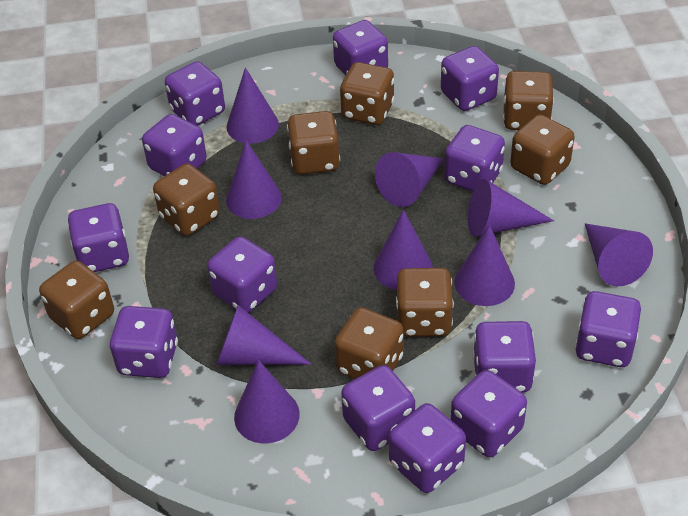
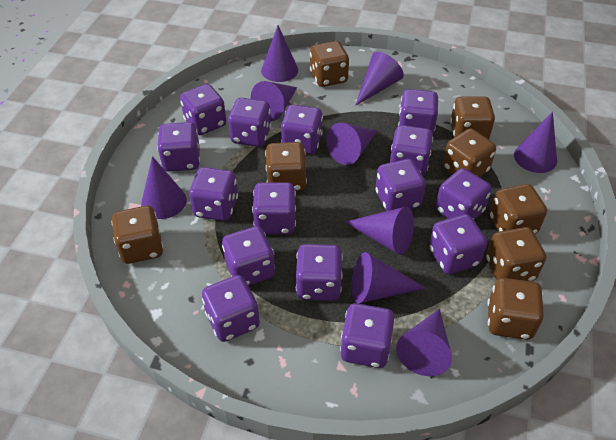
purple dice: 13 -> 15

